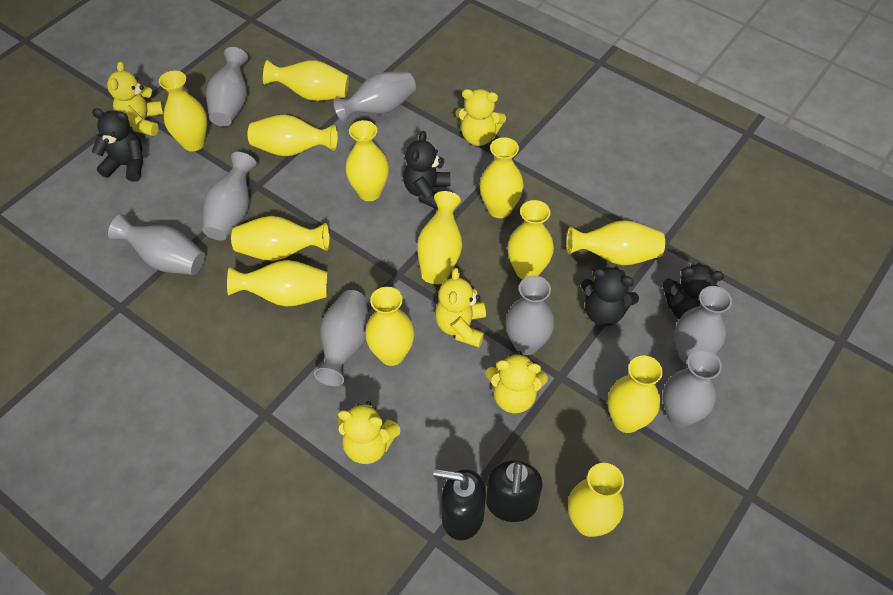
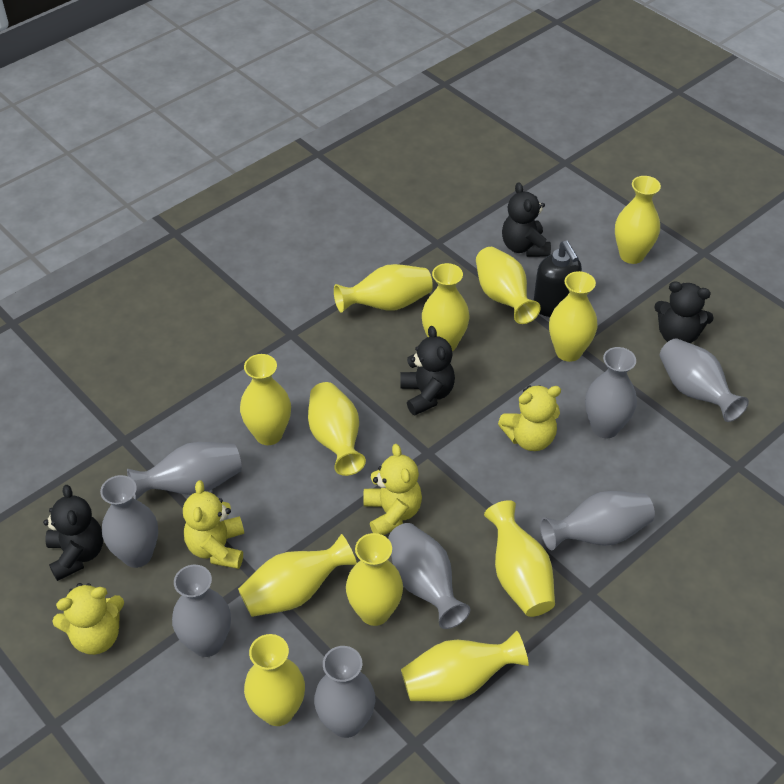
black soap dispenser: 2 -> 1
yellow teddy bear: 5 -> 4
yellow vase: 13 -> 12

